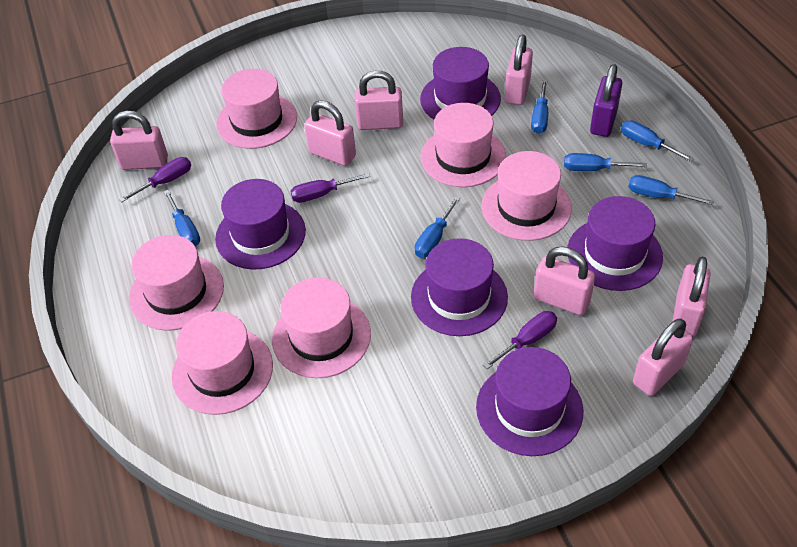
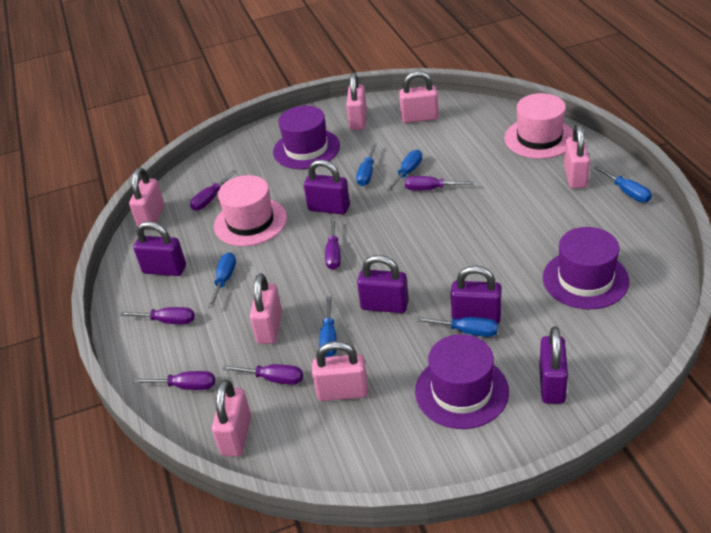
pink hat: 6 -> 2
purple hat: 5 -> 3
purple padlock: 1 -> 5
purple screwdriver: 3 -> 6

